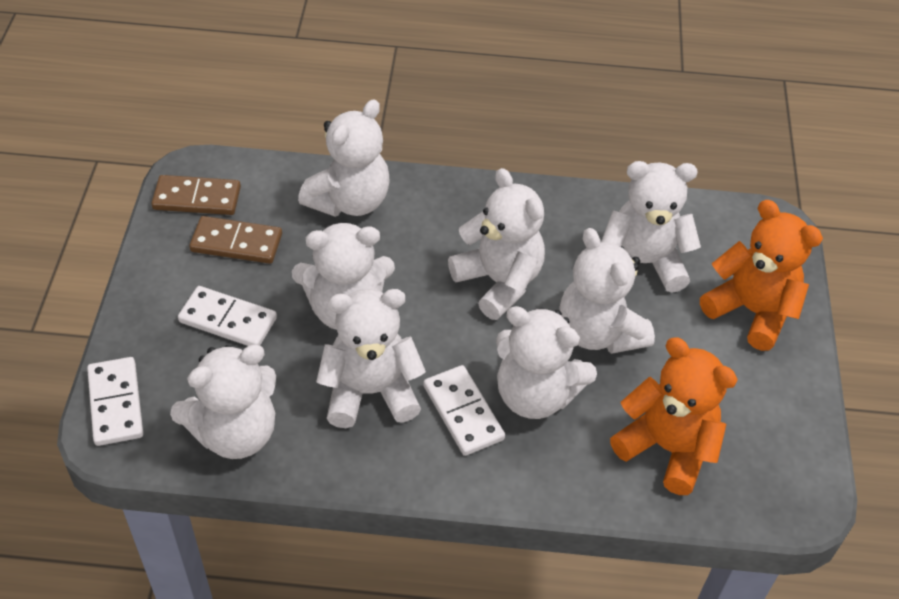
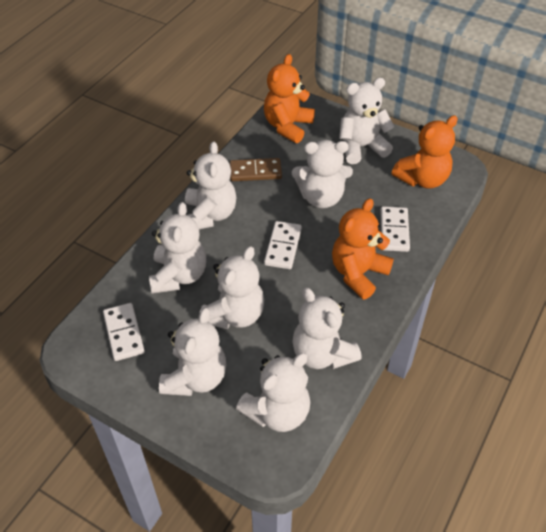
brown domino: 2 -> 1
orange teddy bear: 2 -> 3

